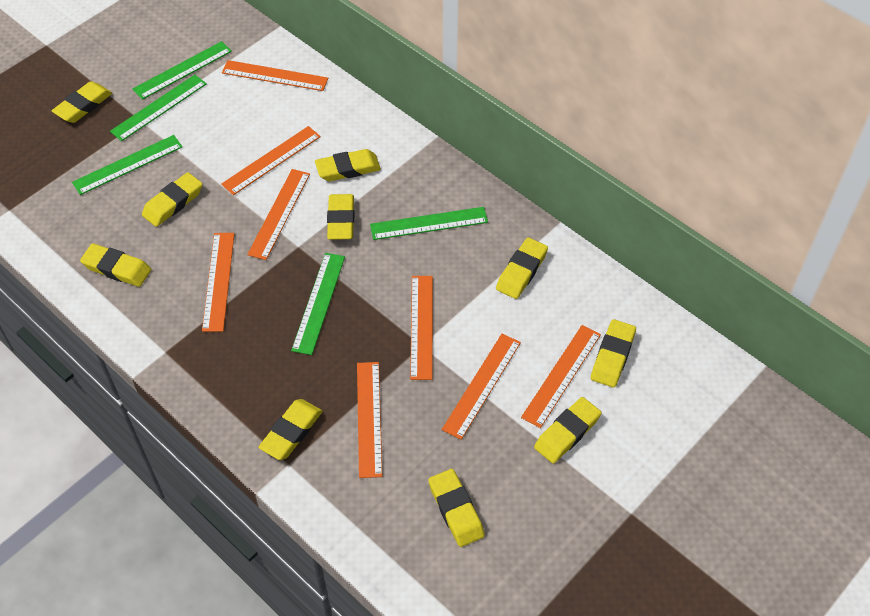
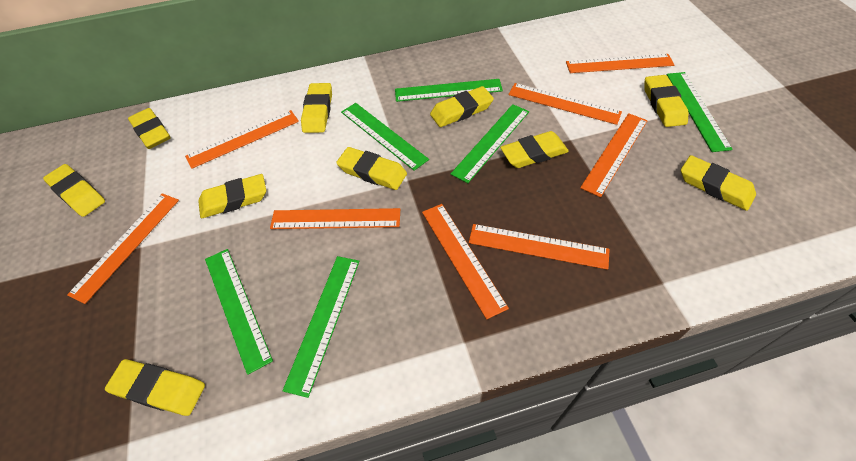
green ruler: 5 -> 6

